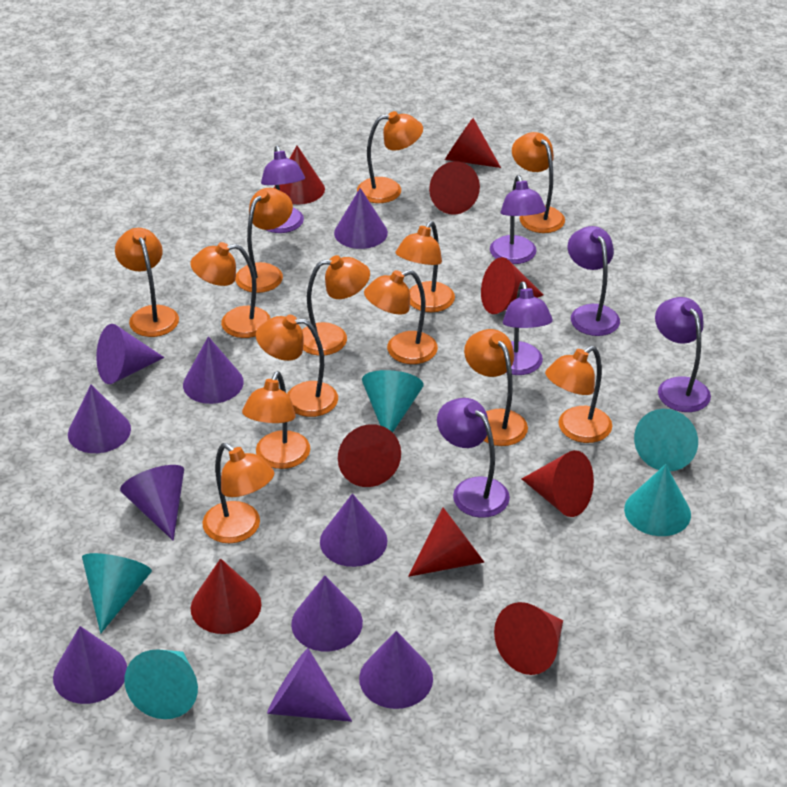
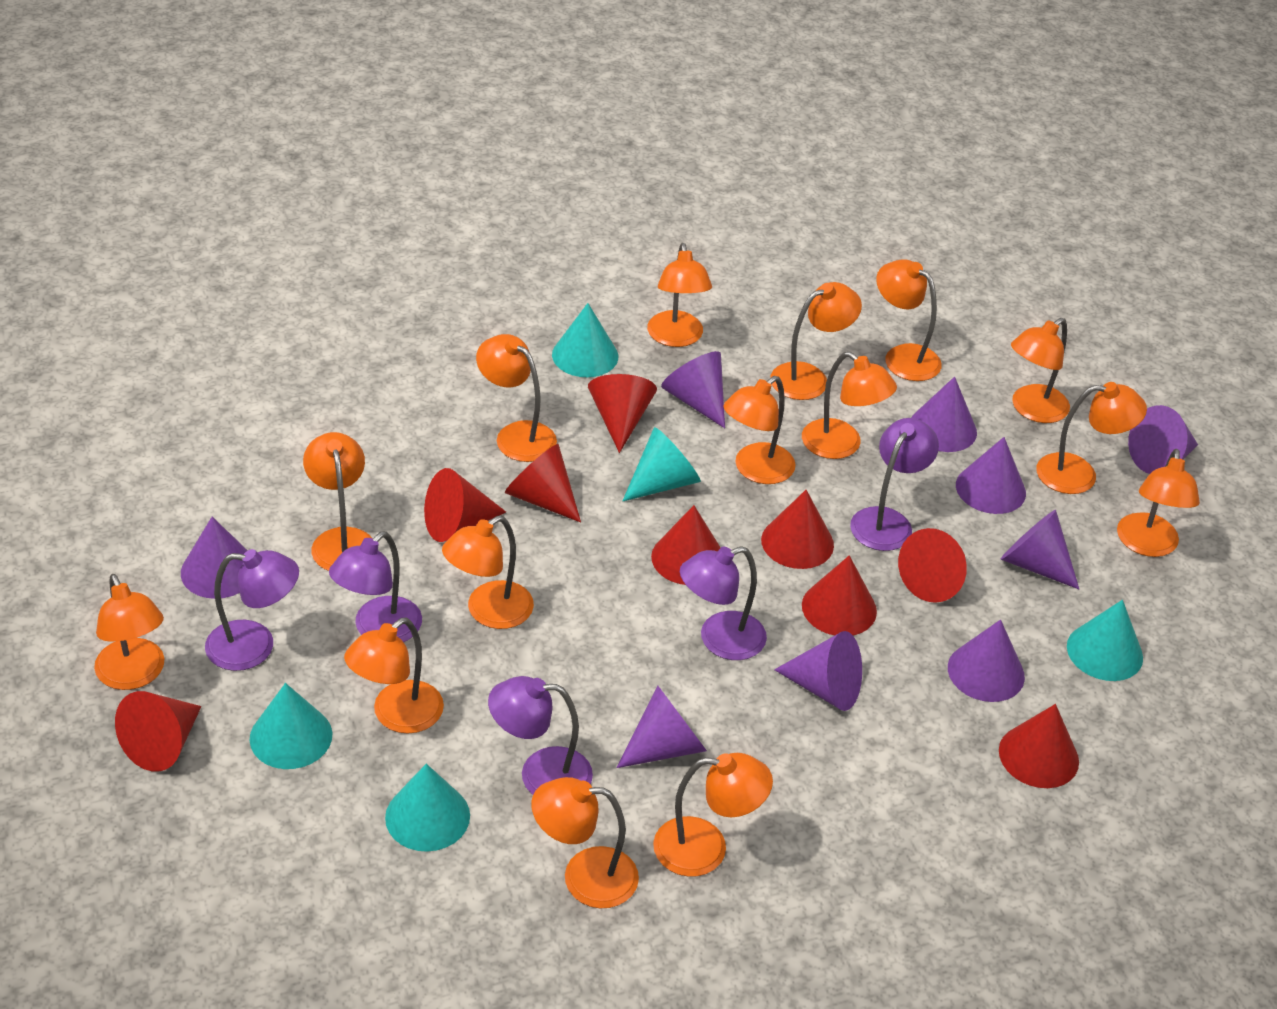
orange lamp: 13 -> 15
purple cone: 10 -> 9
purple lamp: 6 -> 5

